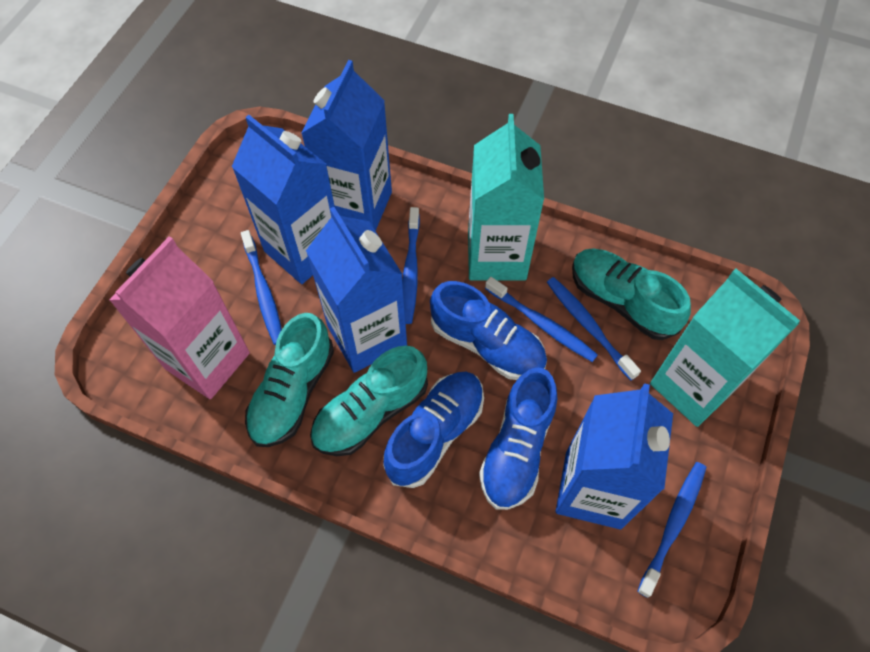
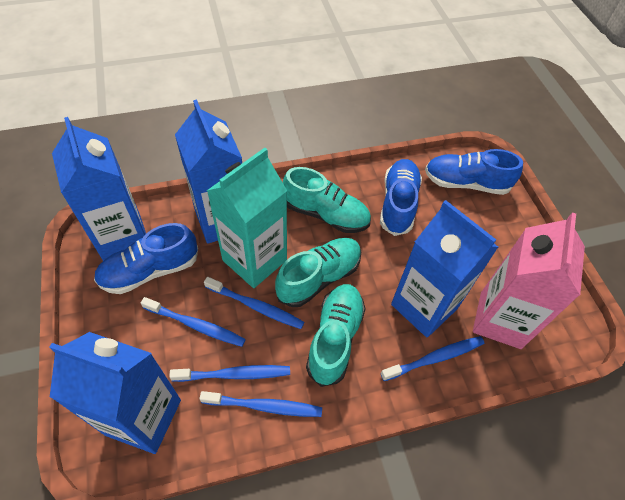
turquoise carton: 2 -> 1

